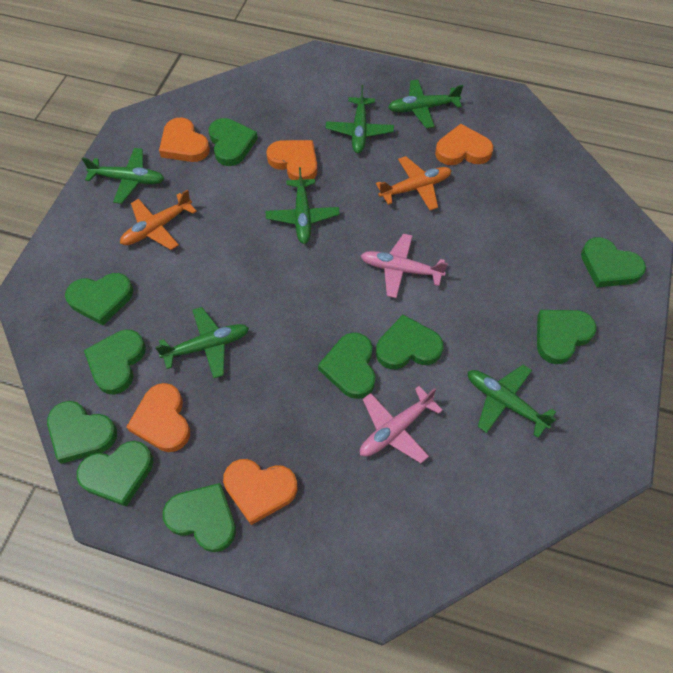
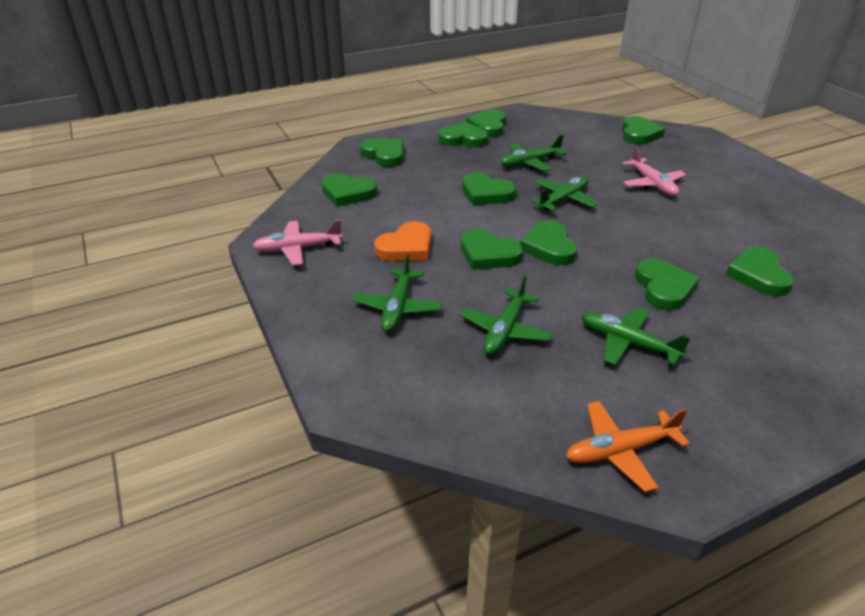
green plane: 6 -> 5
orange heart: 5 -> 1
orange plane: 2 -> 1

